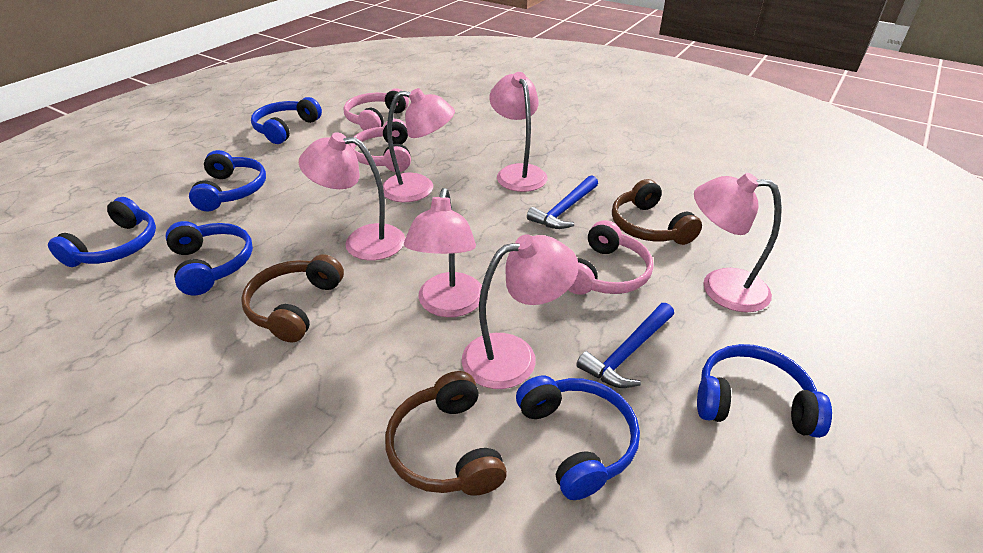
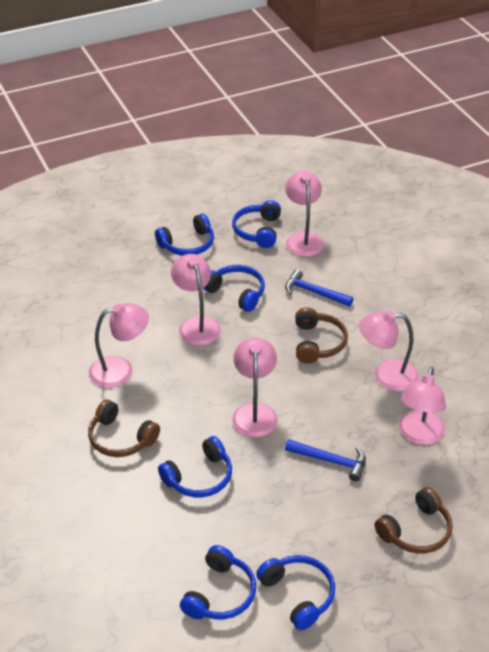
pink headphones: 3 -> 0

